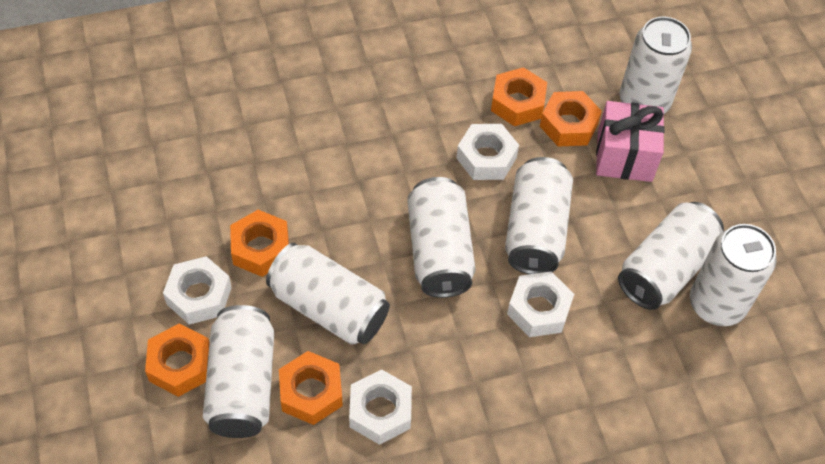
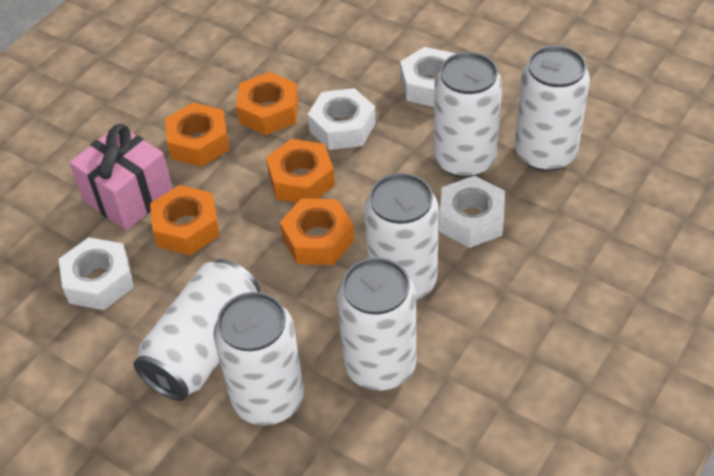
white can: 7 -> 6

